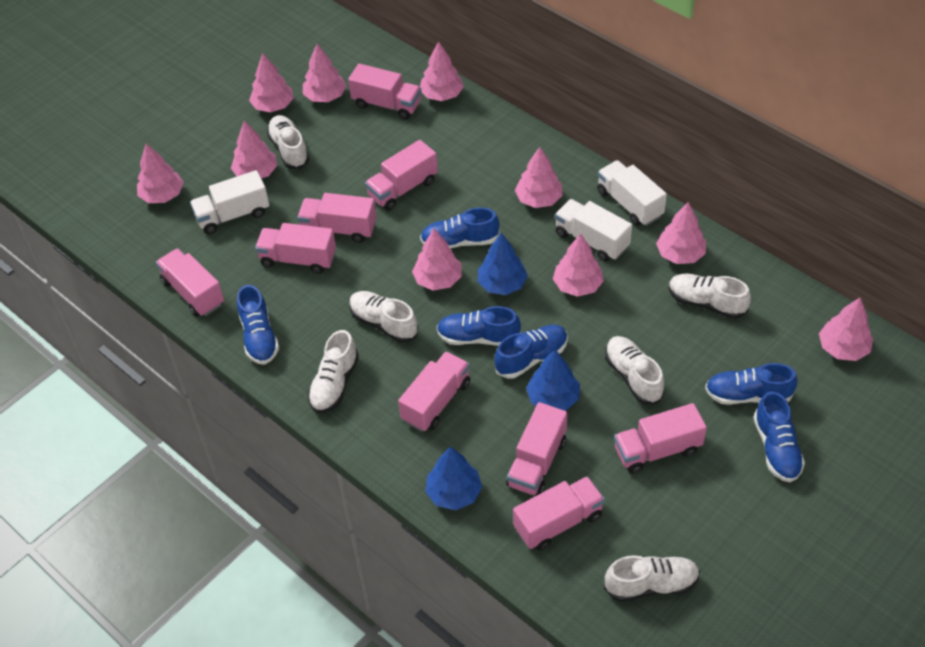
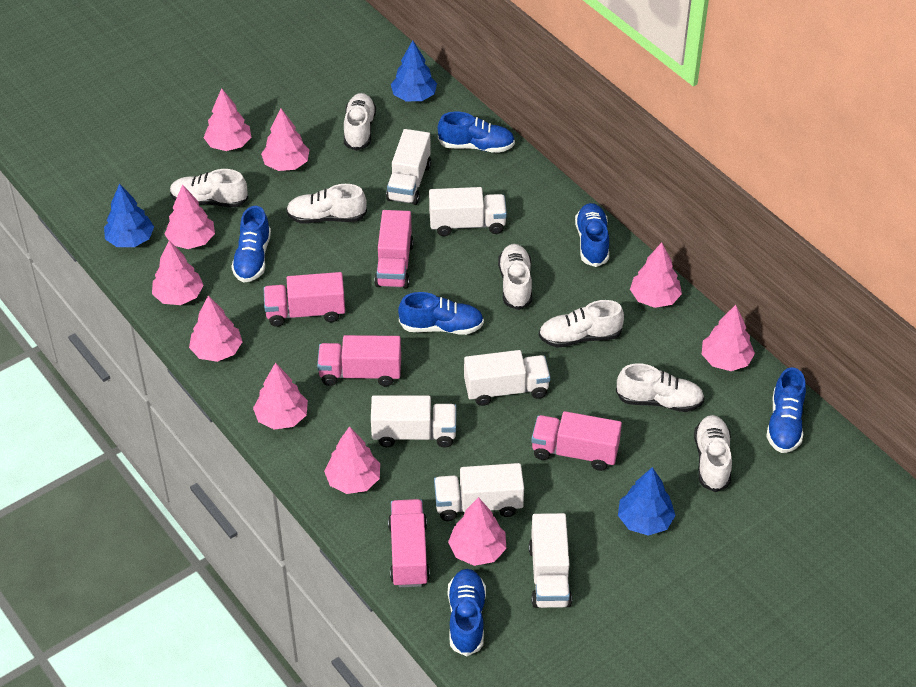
pink truck: 9 -> 5
white shoe: 6 -> 7
white truck: 3 -> 6

